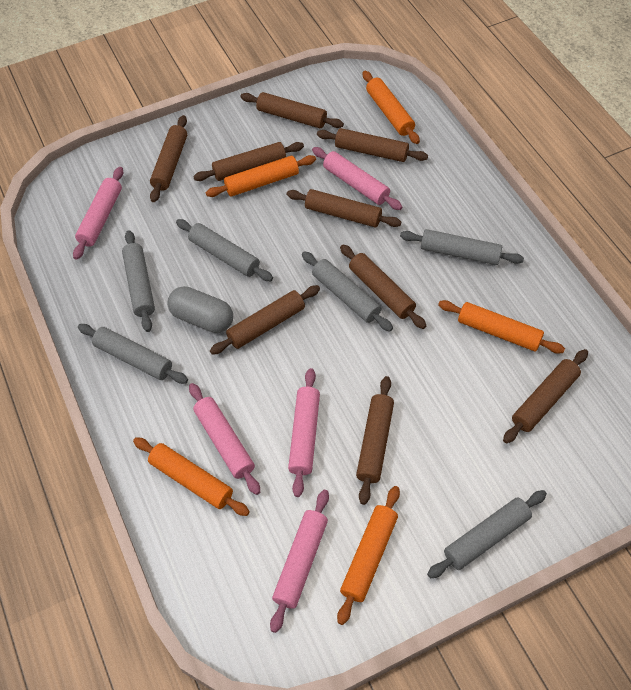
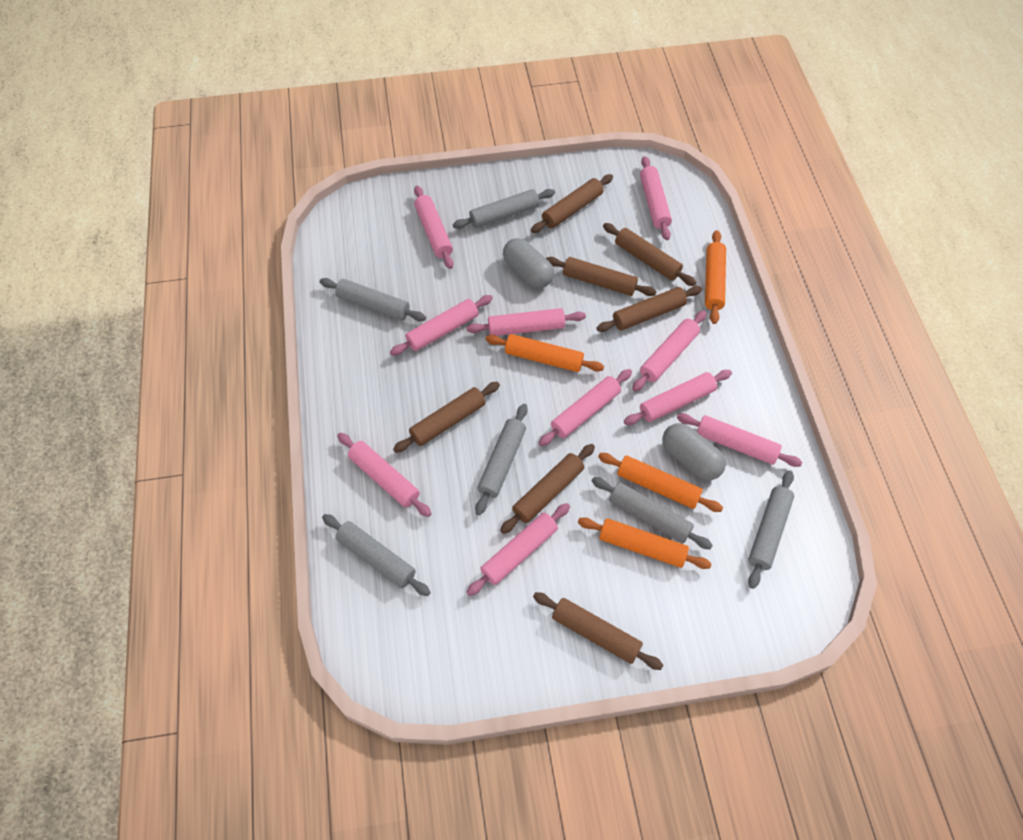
brown rolling pin: 9 -> 7
grey capsule: 1 -> 2
orange rolling pin: 5 -> 4
pink rolling pin: 5 -> 10

